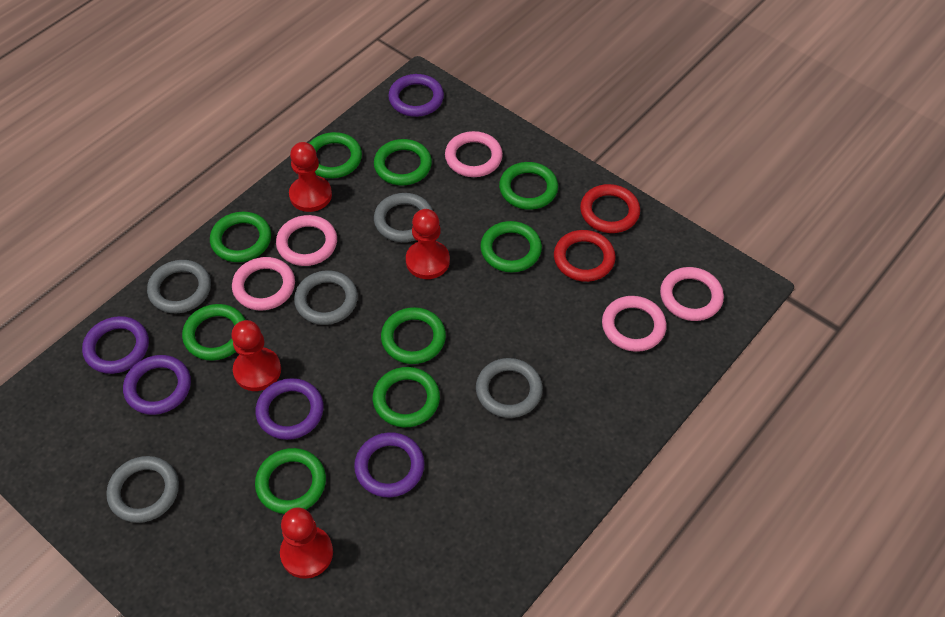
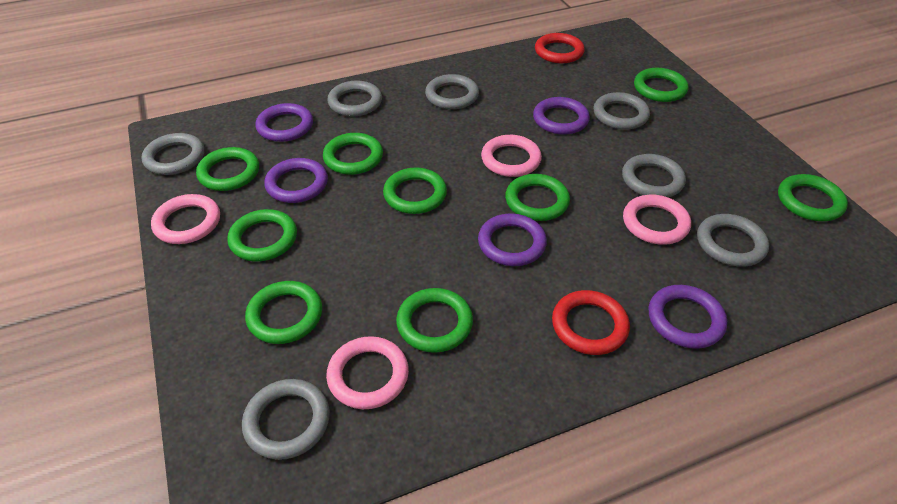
grey ring: 5 -> 7
pink ring: 5 -> 4
red pawn: 4 -> 0

